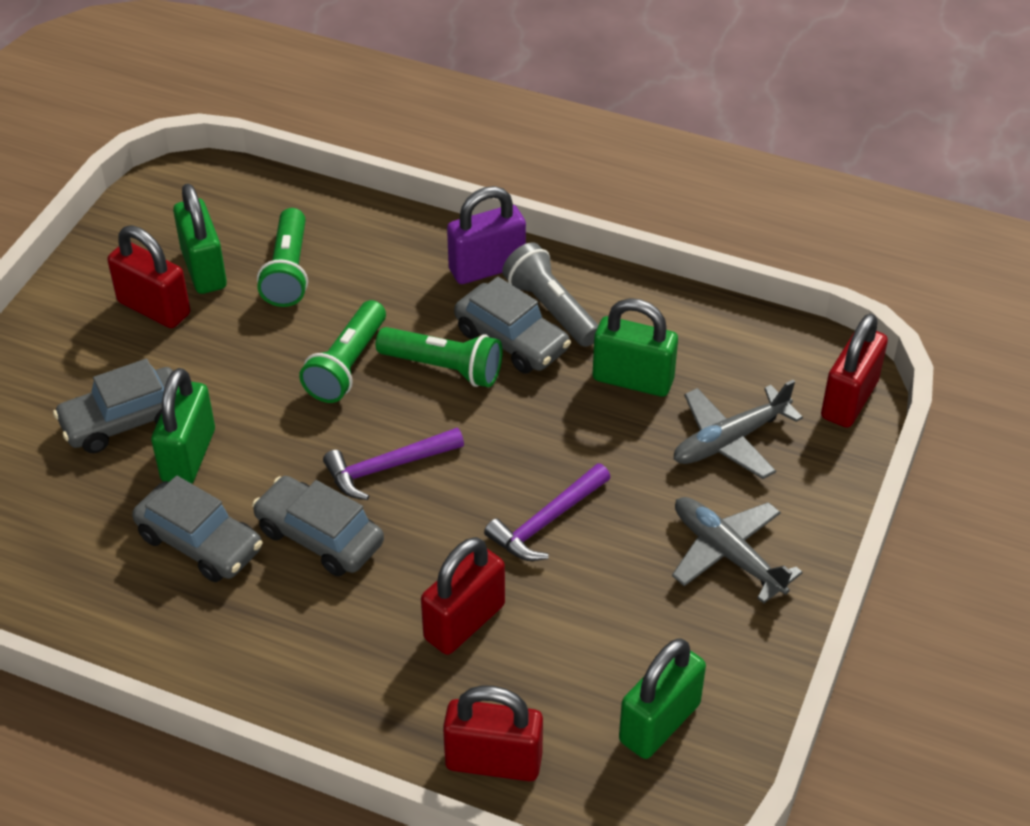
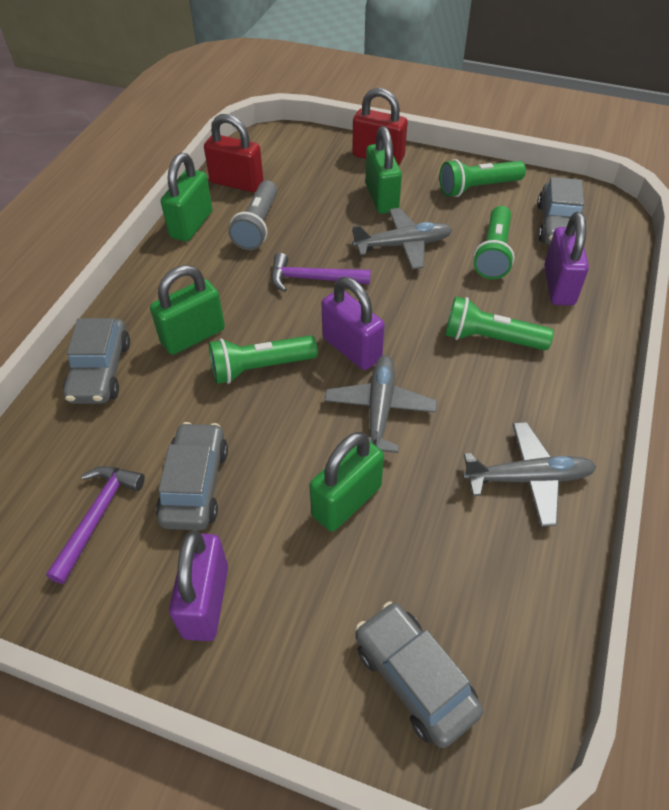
green flashlight: 3 -> 4
grey plane: 2 -> 3
purple padlock: 1 -> 3
red padlock: 4 -> 2

